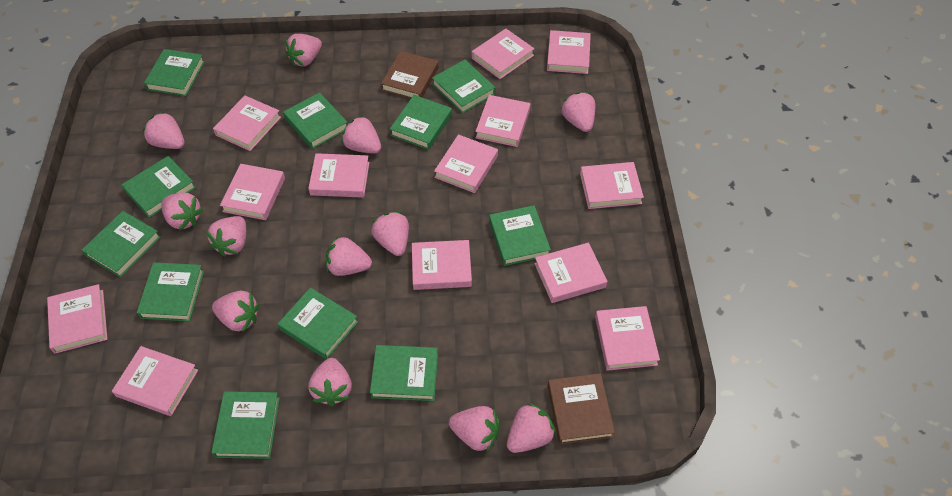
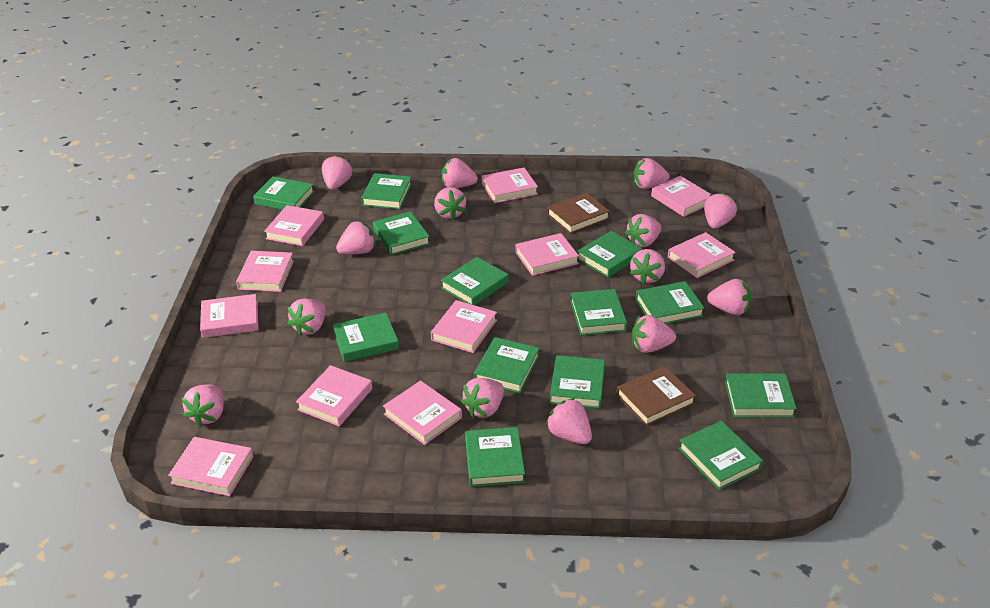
green book: 11 -> 13
pink book: 13 -> 11
pink strawberry: 12 -> 14

